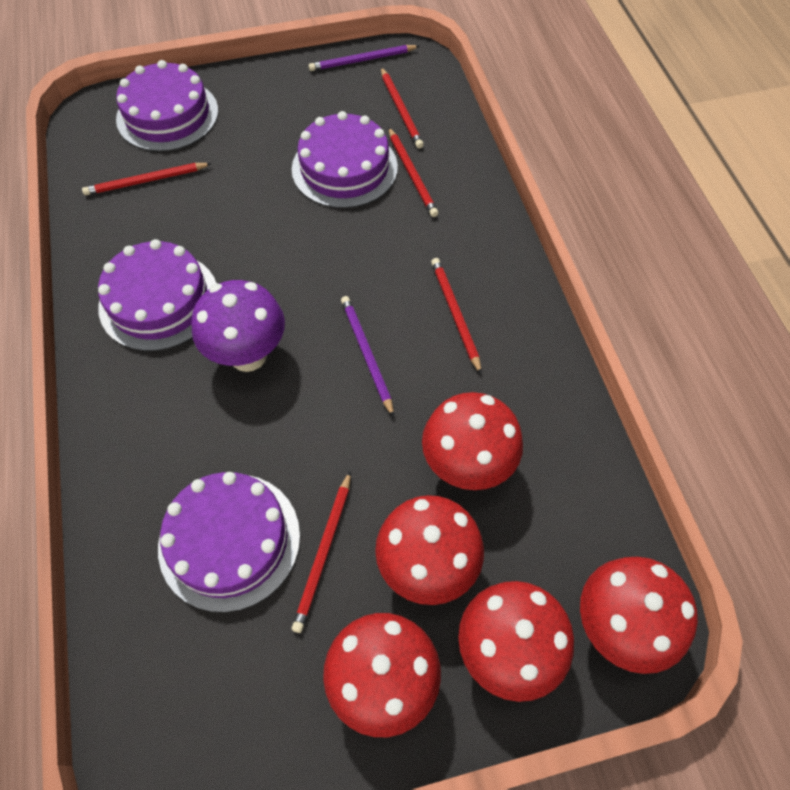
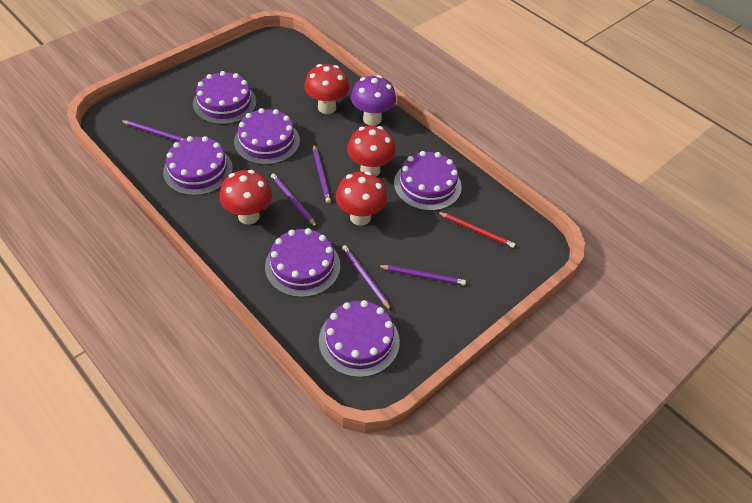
purple cake: 4 -> 6
purple pencil: 2 -> 5
red mushroom: 5 -> 4
red pencil: 5 -> 1

